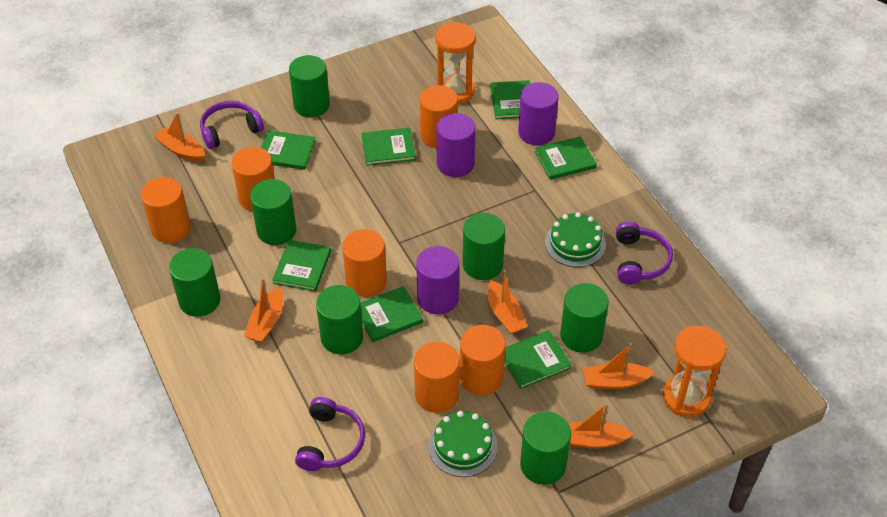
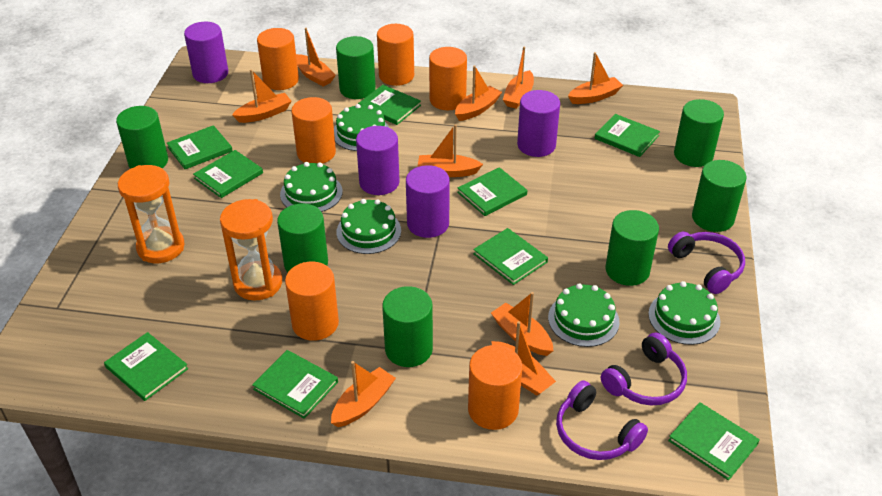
green book: 7 -> 9
green cake: 2 -> 5
orange boat: 5 -> 9
purple cylinder: 3 -> 4

